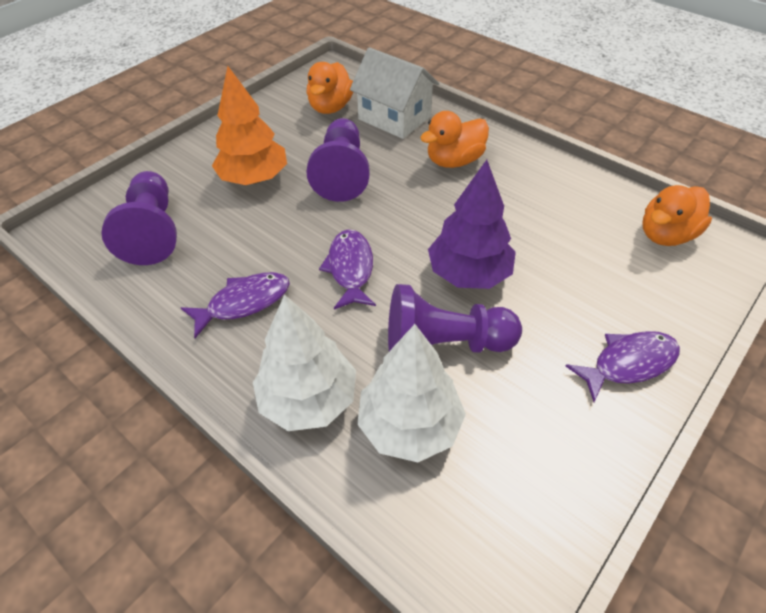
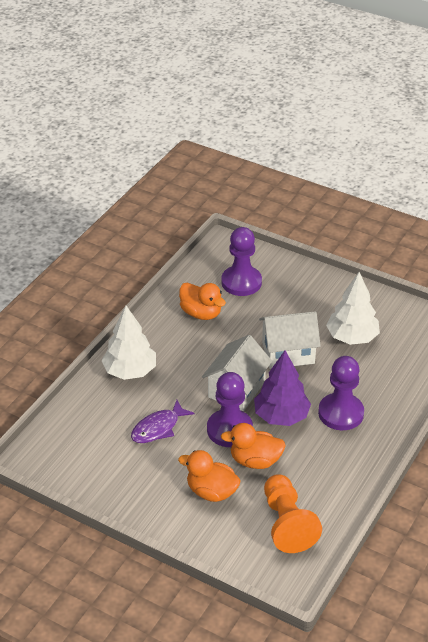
orange pawn: 0 -> 1
orange tree: 1 -> 0
purple fish: 3 -> 1
white house: 1 -> 2

